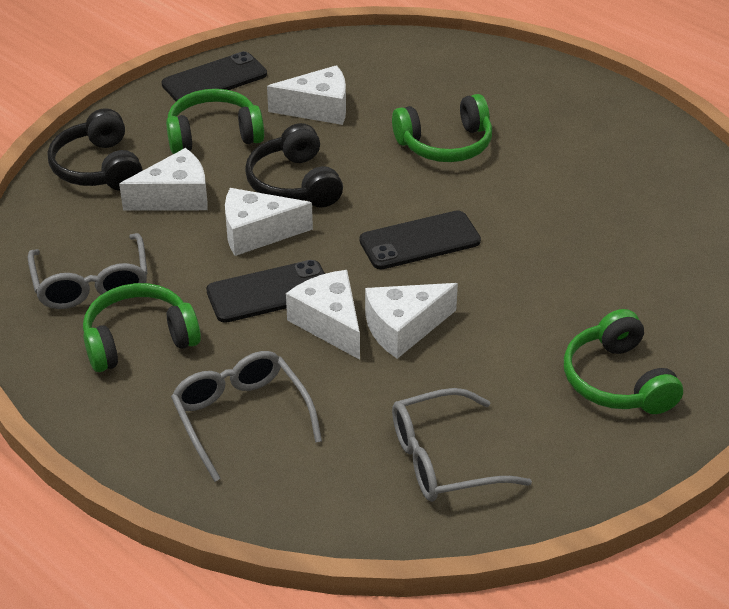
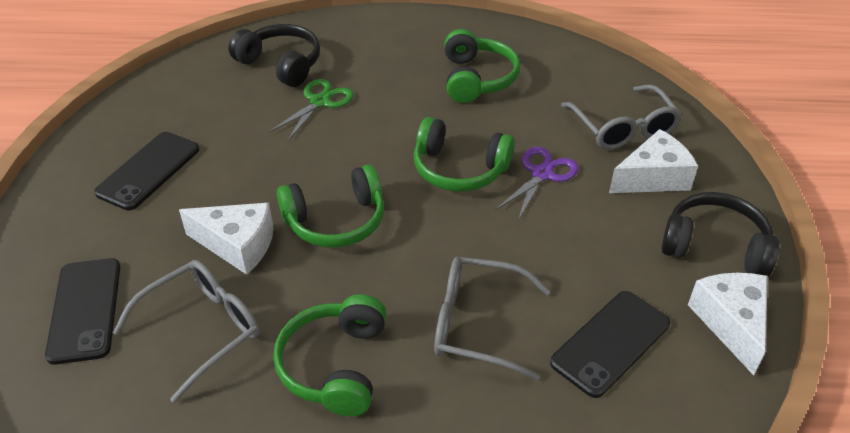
green scissors: 0 -> 1
purple scissors: 0 -> 1
white cheese: 5 -> 3

